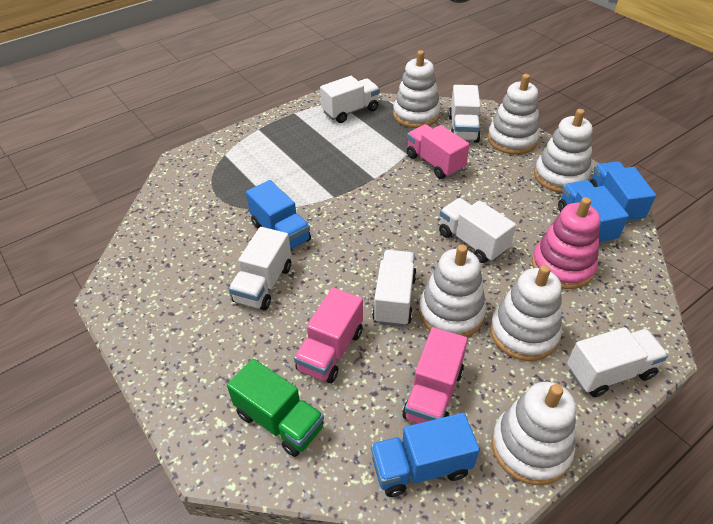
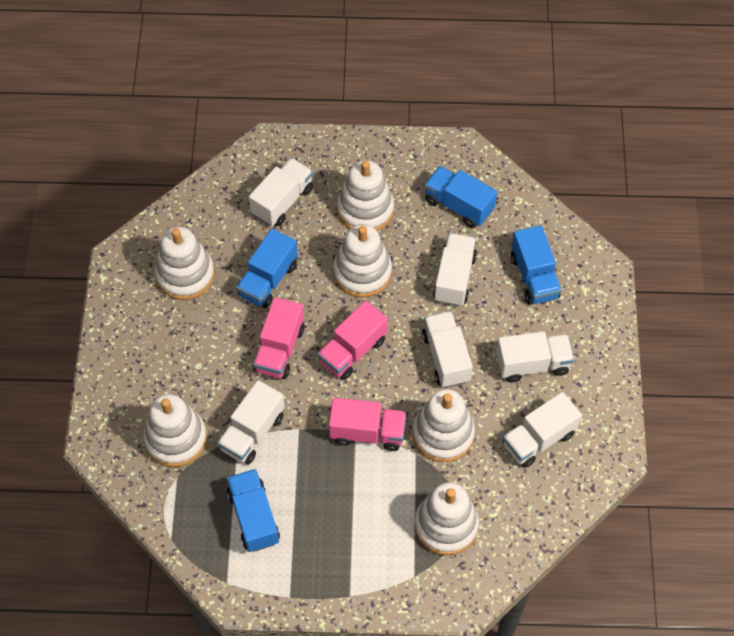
green truck: 1 -> 0
pink stacking toy: 1 -> 0

